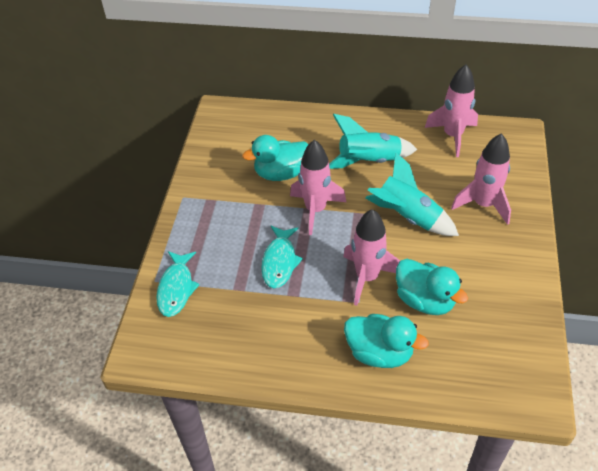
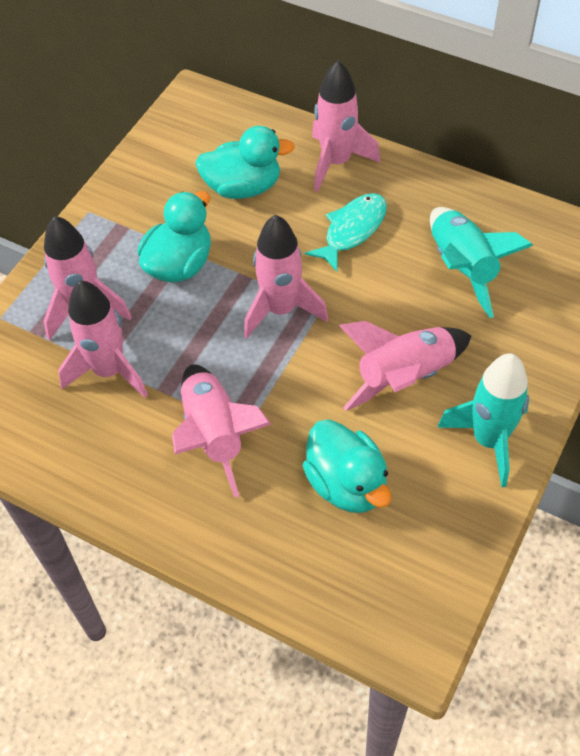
pink rocket: 4 -> 6
turquoise fish: 2 -> 1

